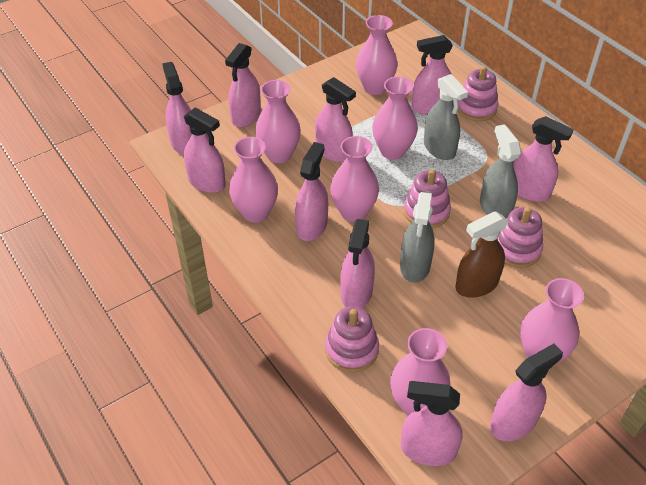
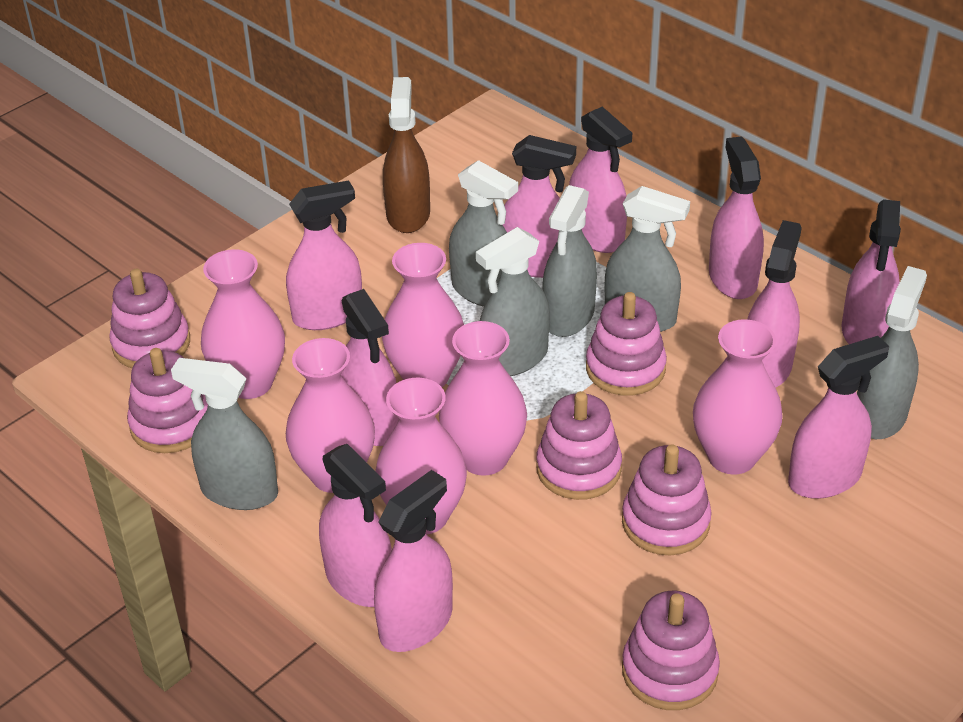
grey spray bottle: 3 -> 6
pink stacking toy: 4 -> 6
pink vase: 7 -> 6

